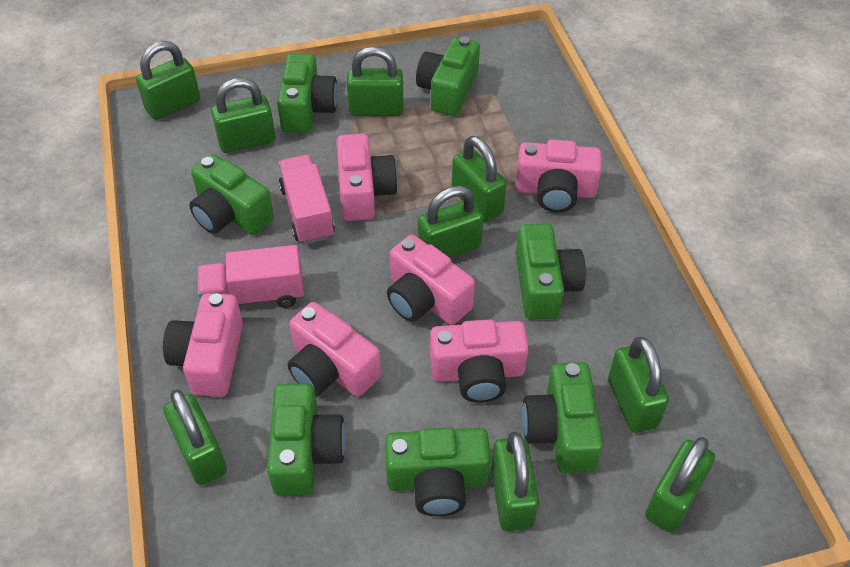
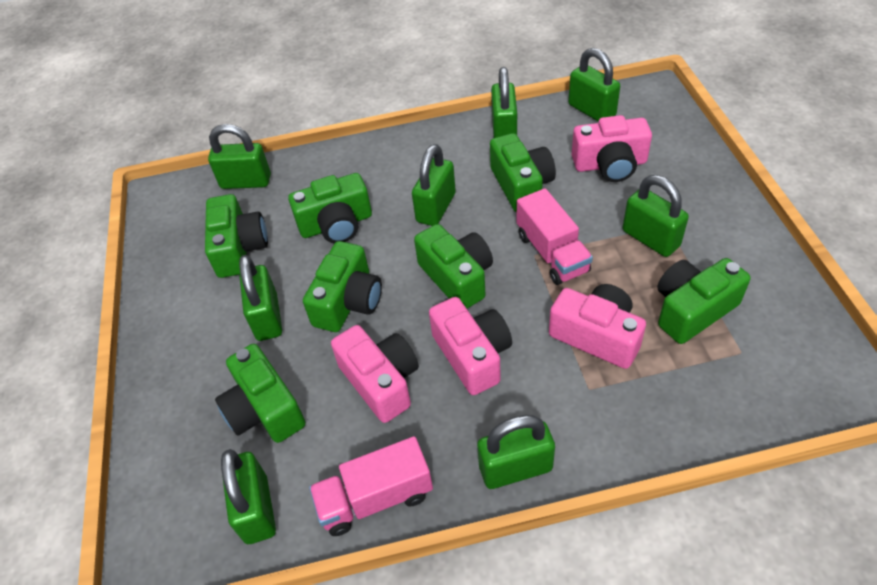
green padlock: 9 -> 8
pink camera: 6 -> 4

